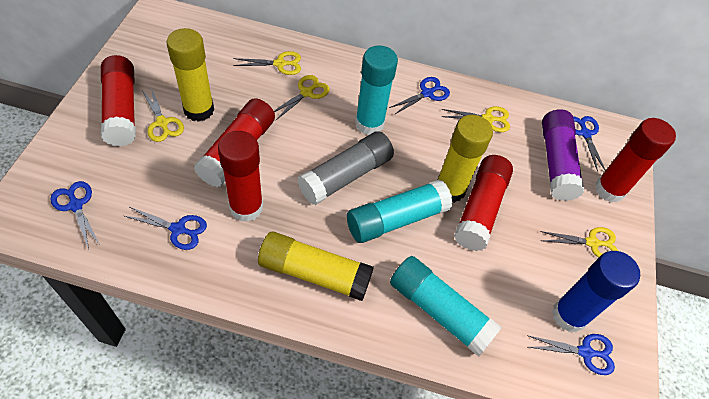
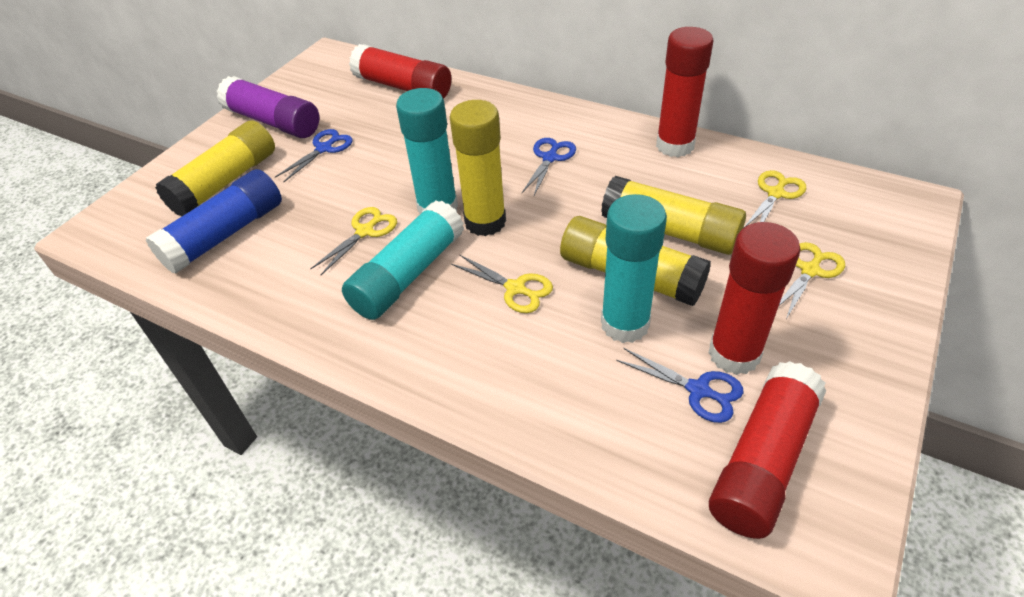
blue scissors: 5 -> 3
grey glue stick: 1 -> 0
red glue stick: 5 -> 4
yellow glue stick: 3 -> 4
yellow scissors: 5 -> 4

